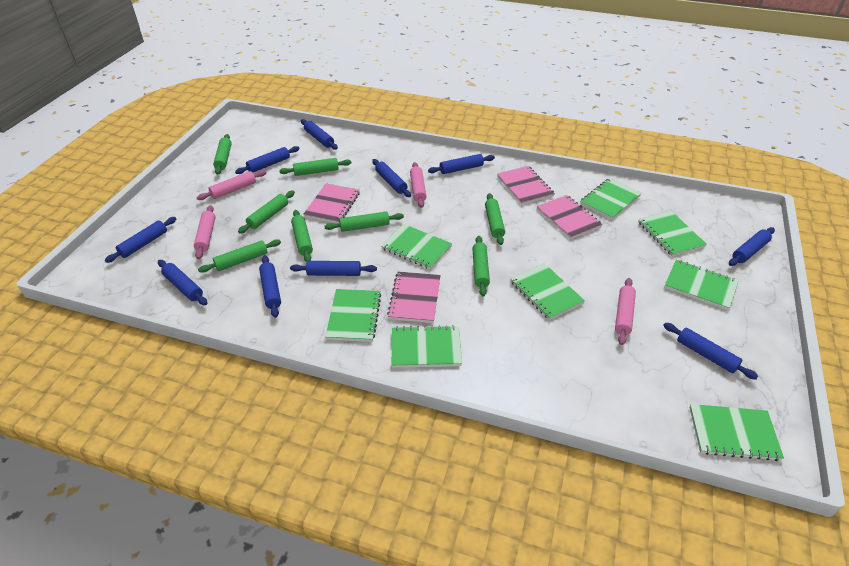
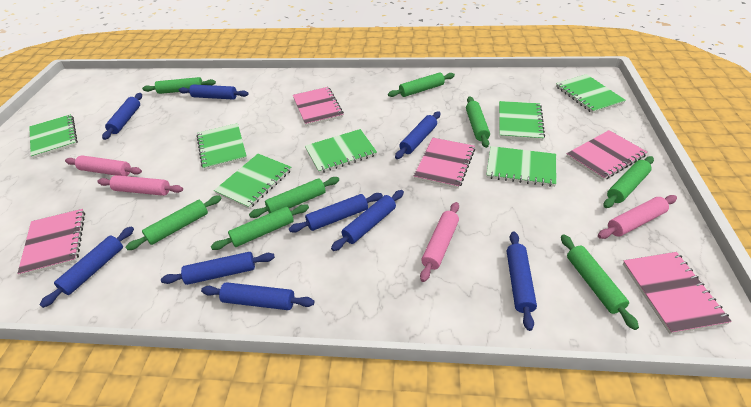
blue rolling pin: 10 -> 9
green notebook: 8 -> 7
pink notebook: 4 -> 5

